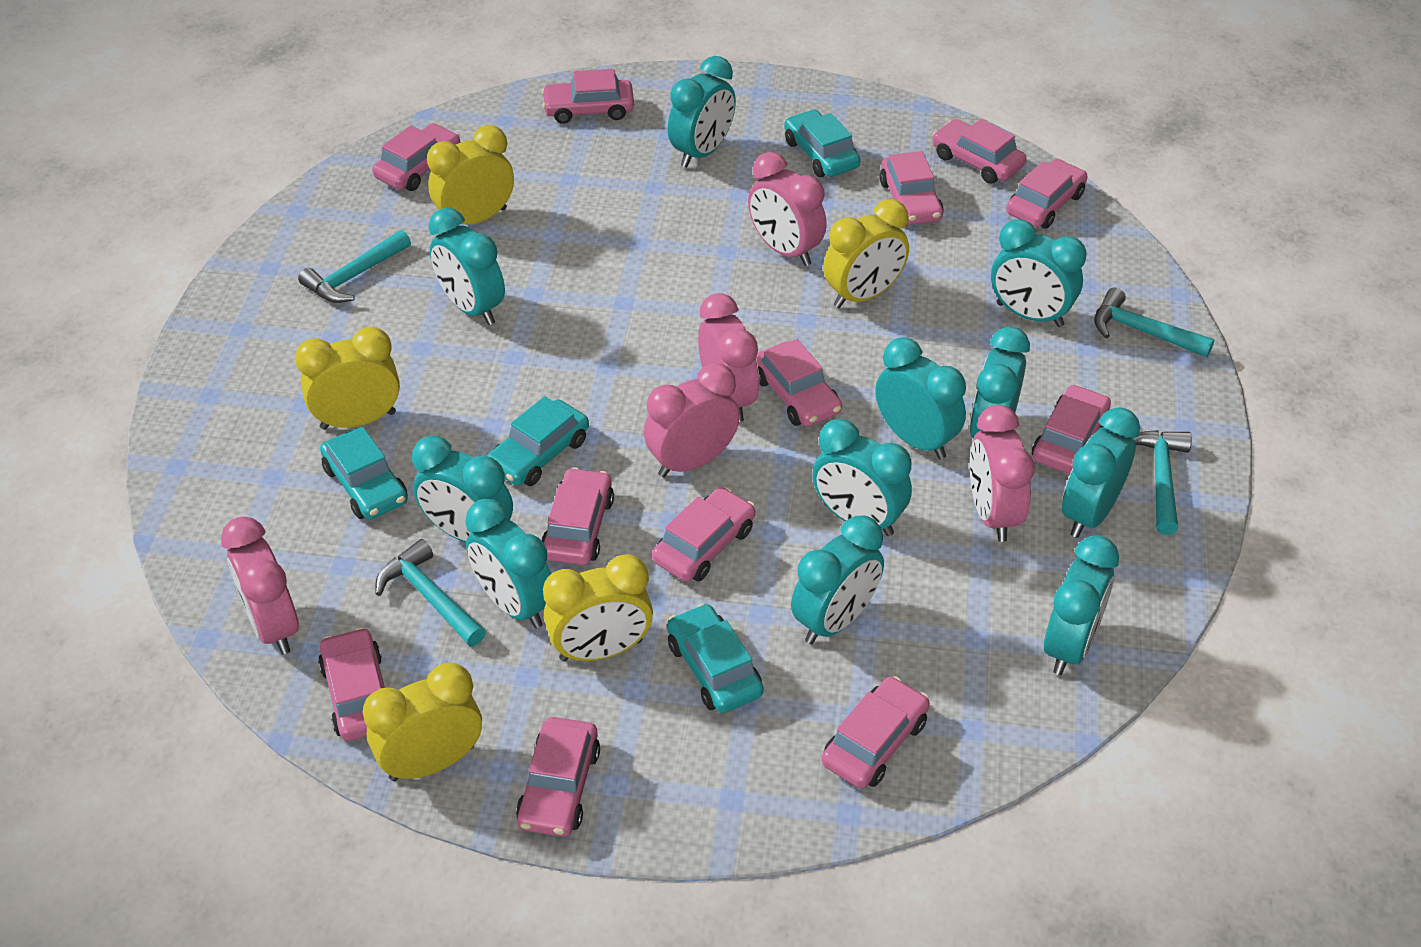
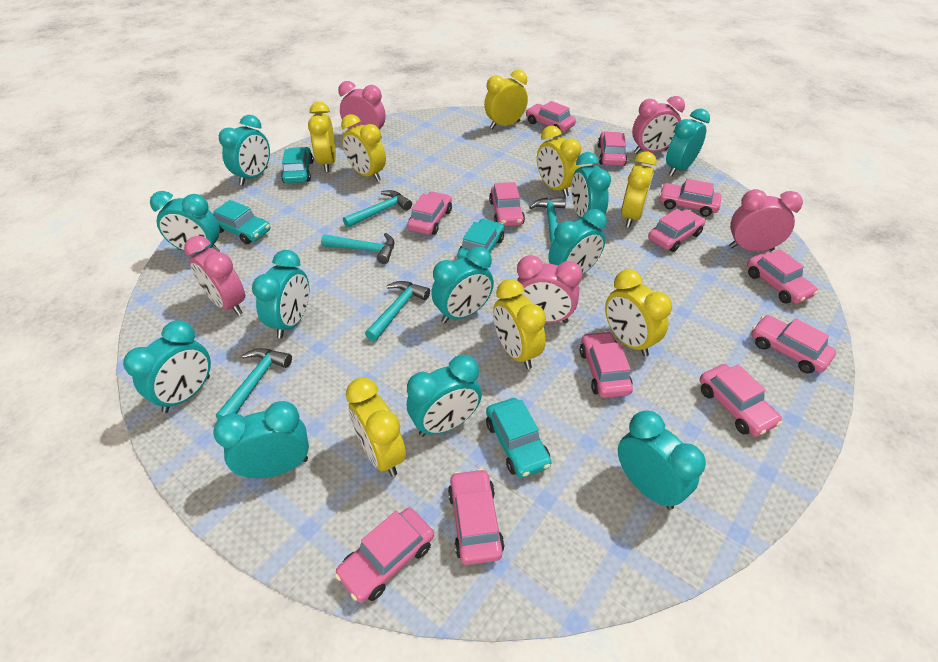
turquoise hammer: 4 -> 5
yellow clock: 5 -> 8

